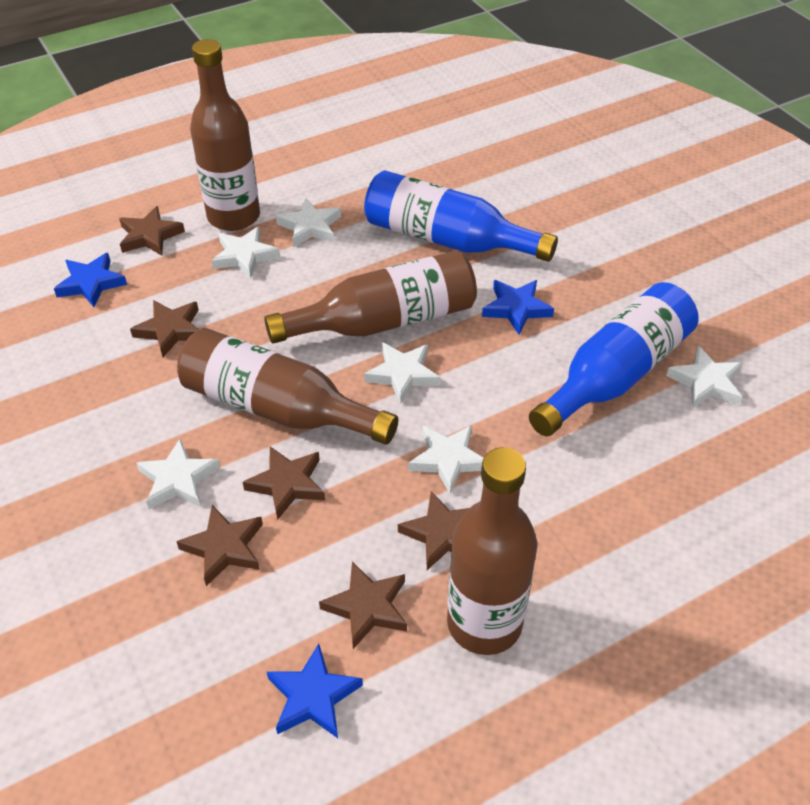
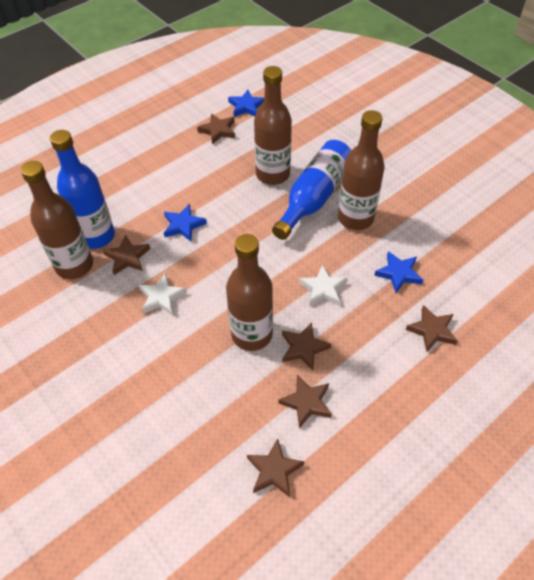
white star: 6 -> 2

